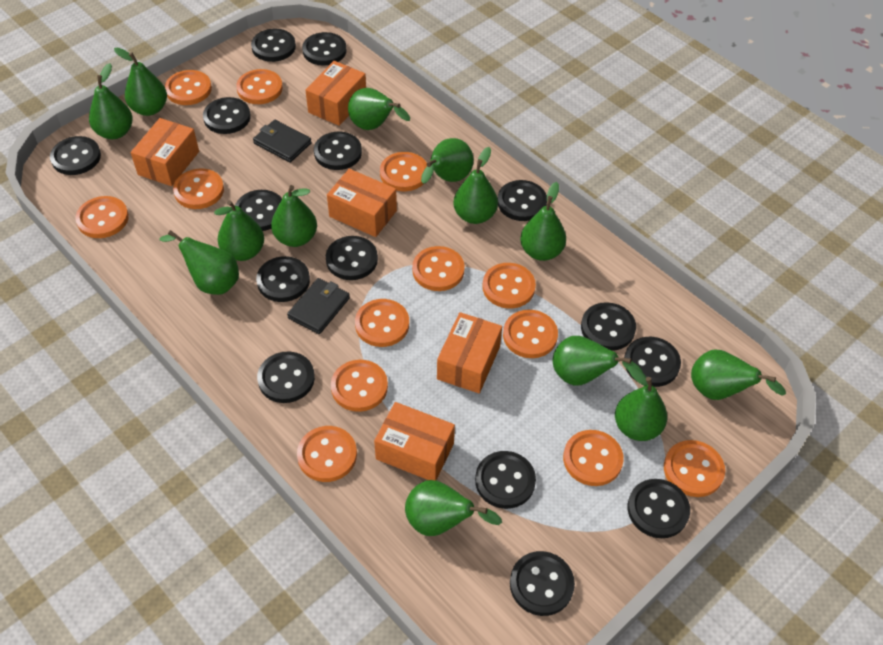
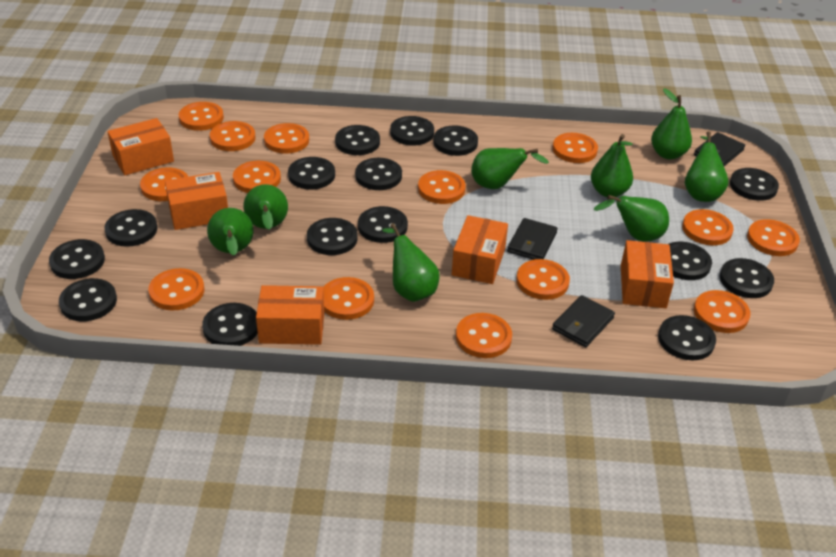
black wallet: 2 -> 3
green pear: 13 -> 8
orange button: 13 -> 14

